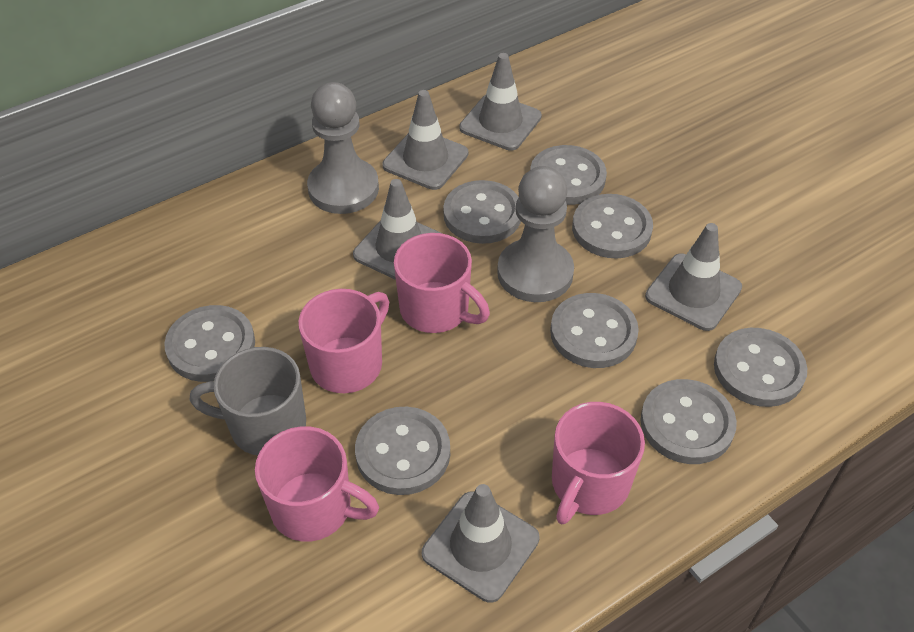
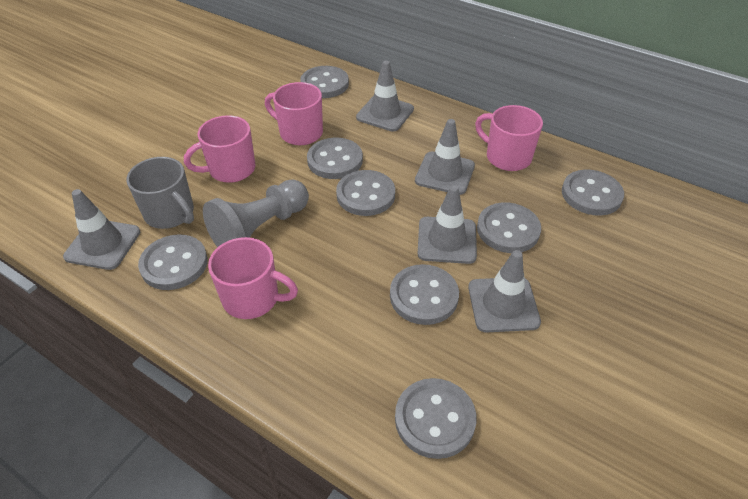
grey pawn: 2 -> 1

